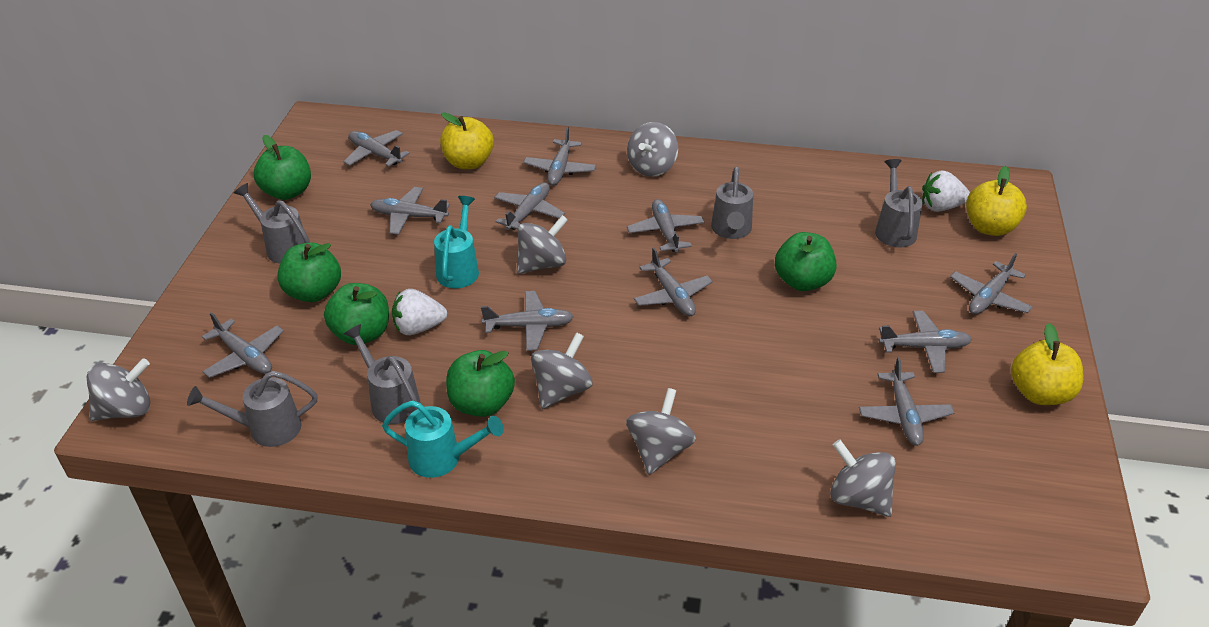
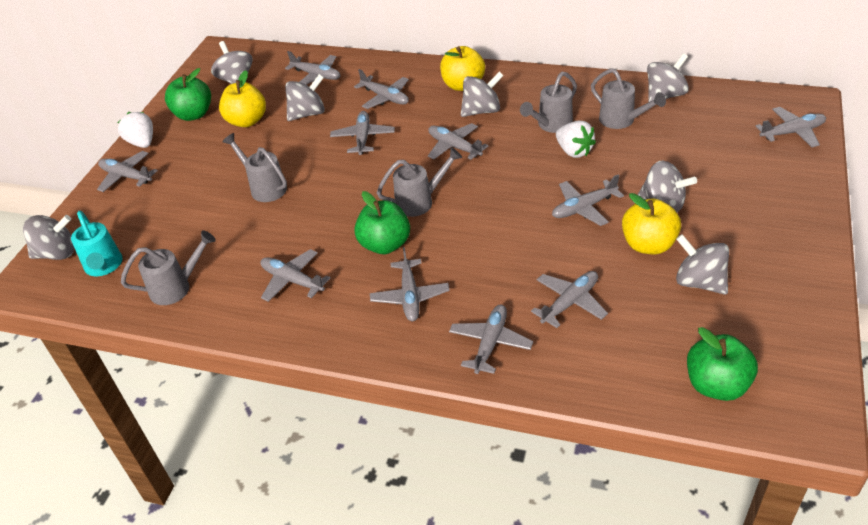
green apple: 5 -> 3
grey spinning top: 6 -> 7
turquoise watering can: 2 -> 1

